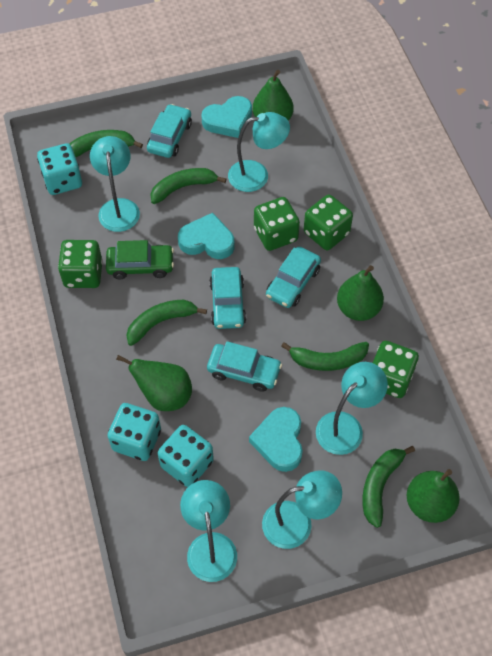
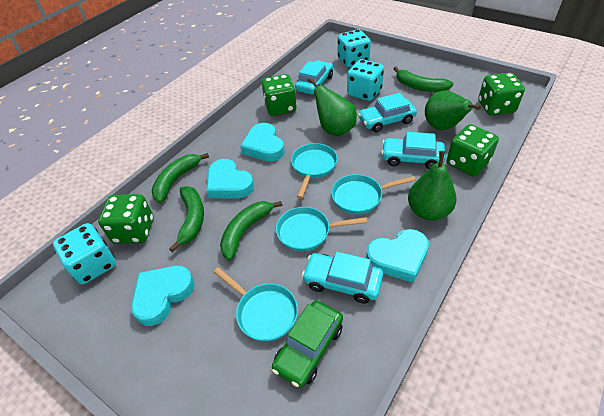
green banana: 5 -> 4
green pear: 4 -> 3
turquoise heart: 3 -> 4
turquoise lamp: 5 -> 0
turquoise pan: 0 -> 4

